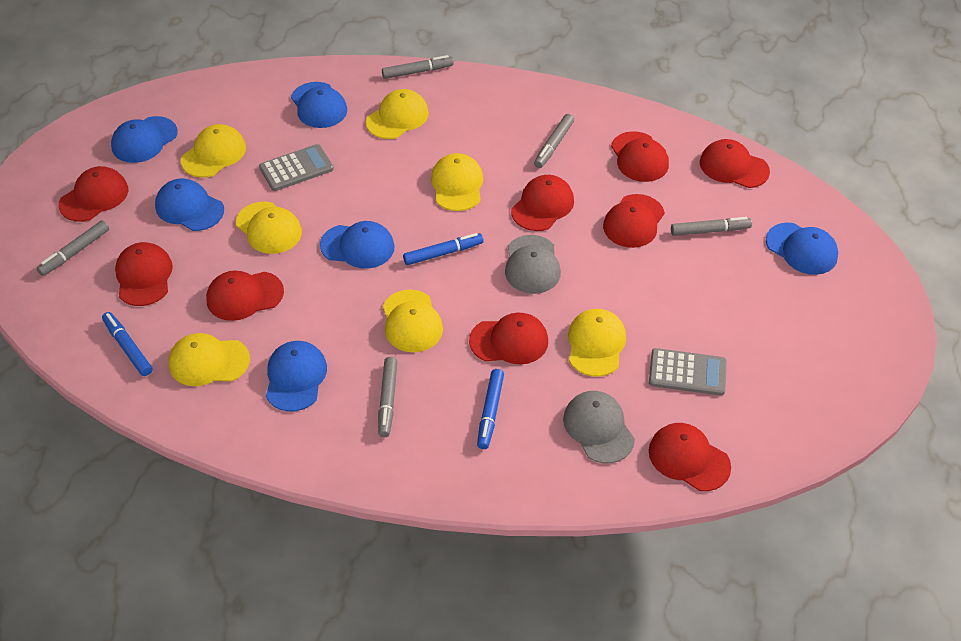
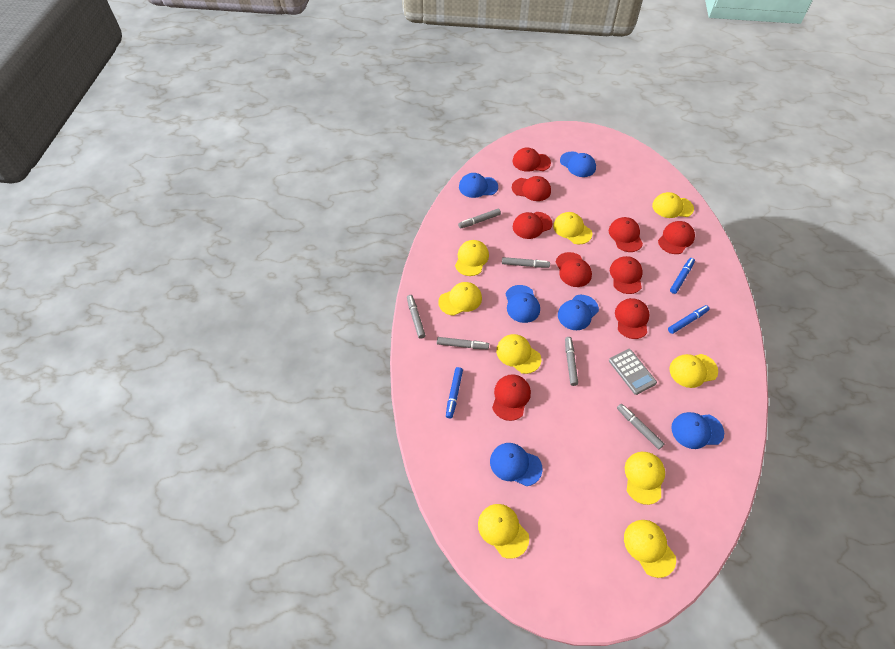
grey calculator: 2 -> 1
grey cap: 2 -> 0
grey marker: 5 -> 6
yellow cap: 7 -> 9

